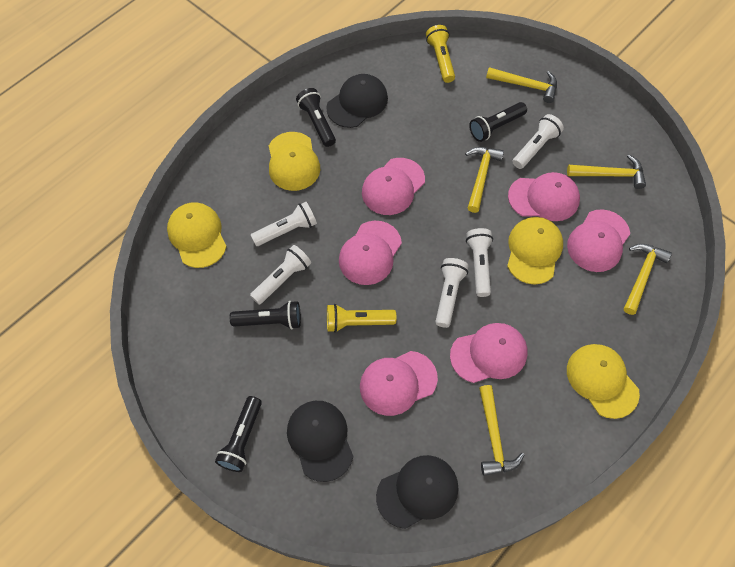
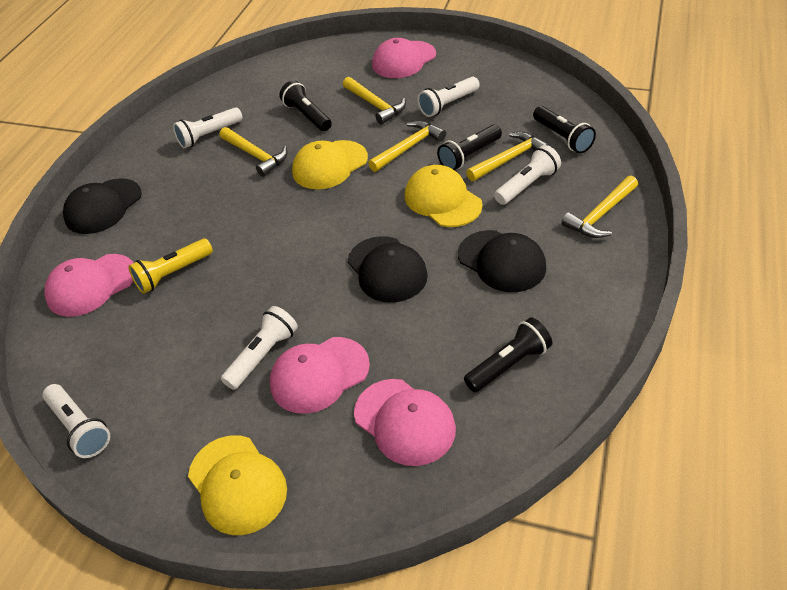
pink cap: 6 -> 4
yellow cap: 4 -> 3
yellow flashlight: 2 -> 1

